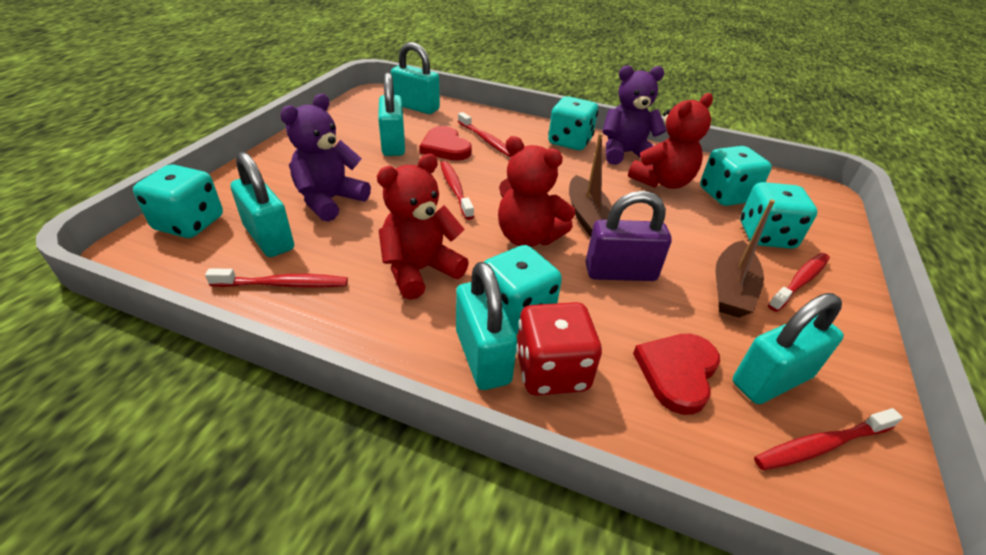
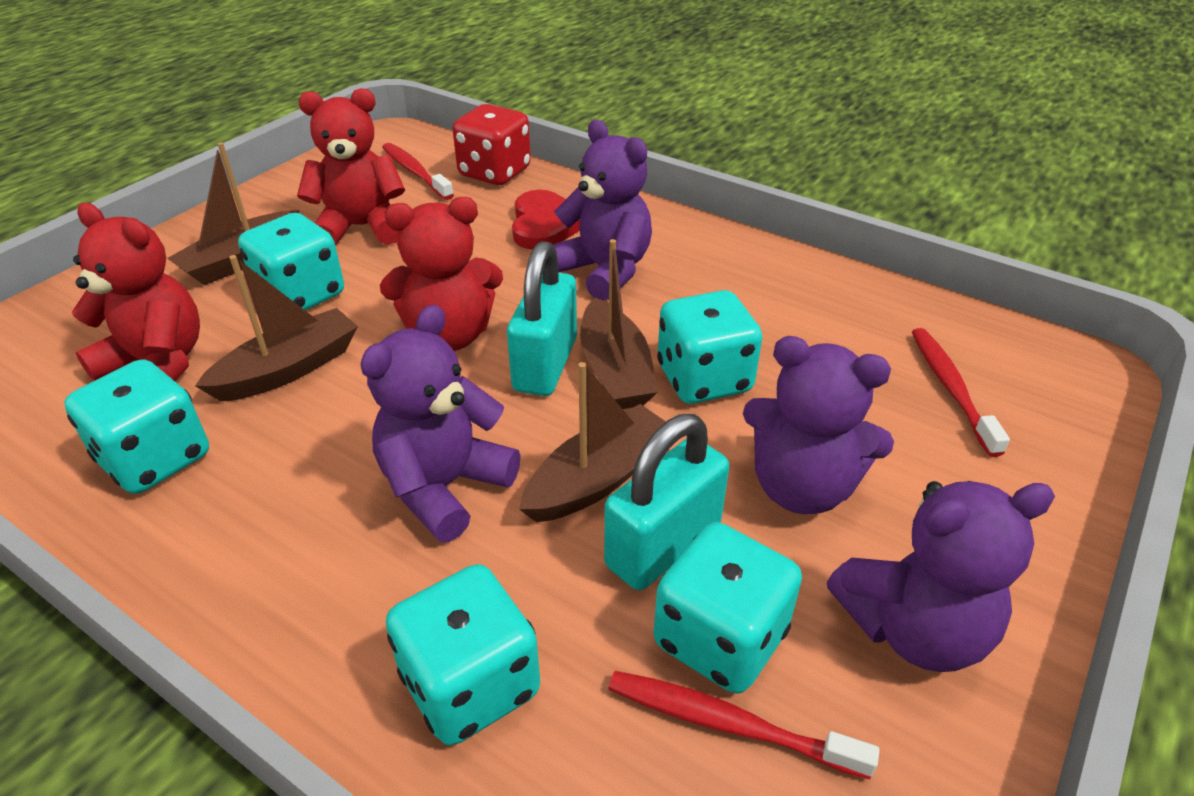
brown boat: 2 -> 4
purple padlock: 1 -> 0
purple teddy bear: 2 -> 4
red heart: 2 -> 1
red toothbrush: 5 -> 3
turquoise padlock: 5 -> 2

